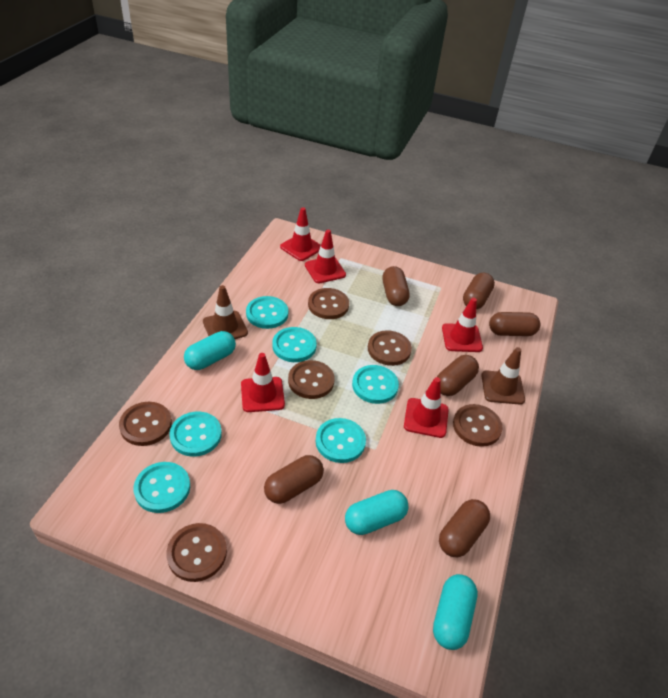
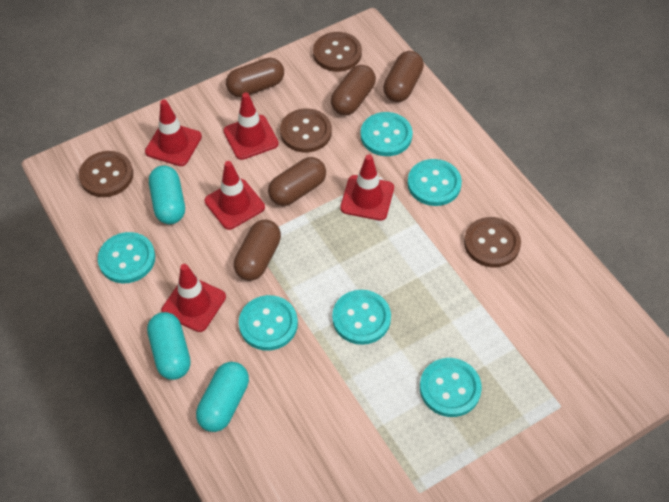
brown button: 6 -> 4
brown capsule: 6 -> 5
brown traffic cone: 2 -> 0

